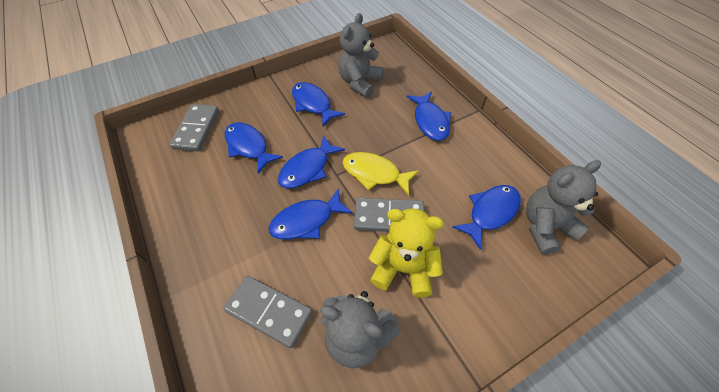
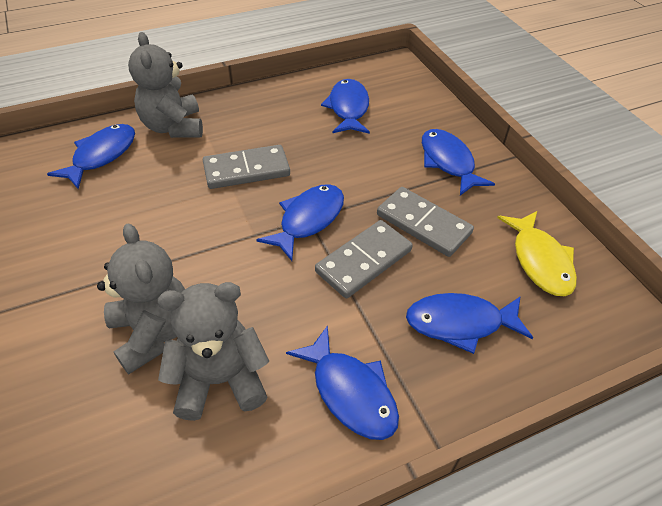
yellow teddy bear: 1 -> 0

